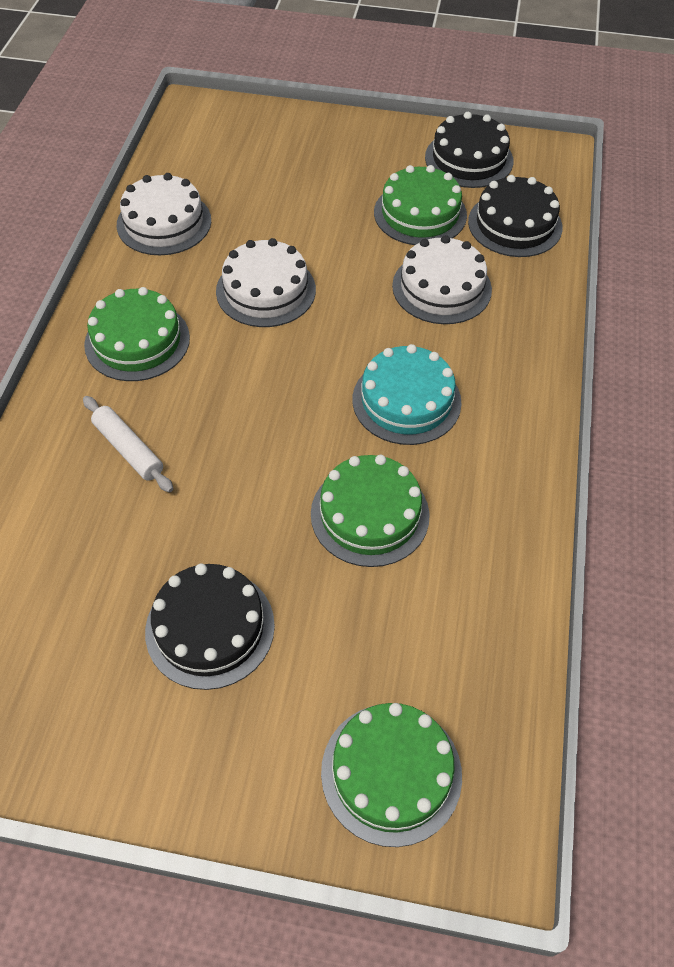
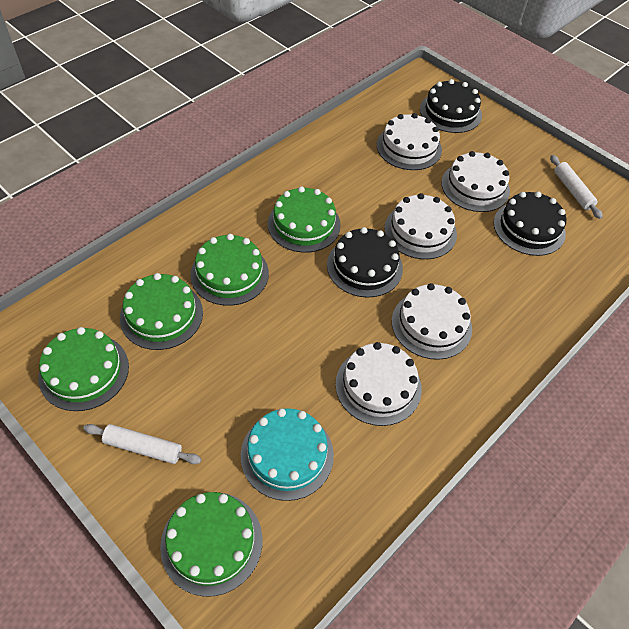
green cake: 4 -> 5
white cake: 3 -> 5
white rolling pin: 1 -> 2

